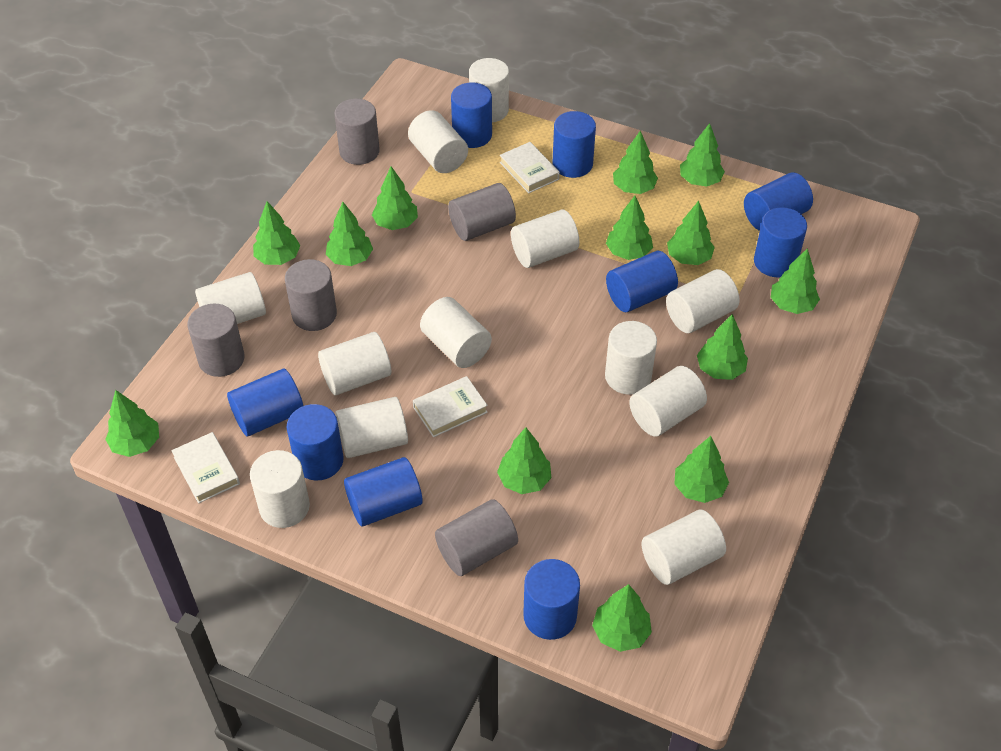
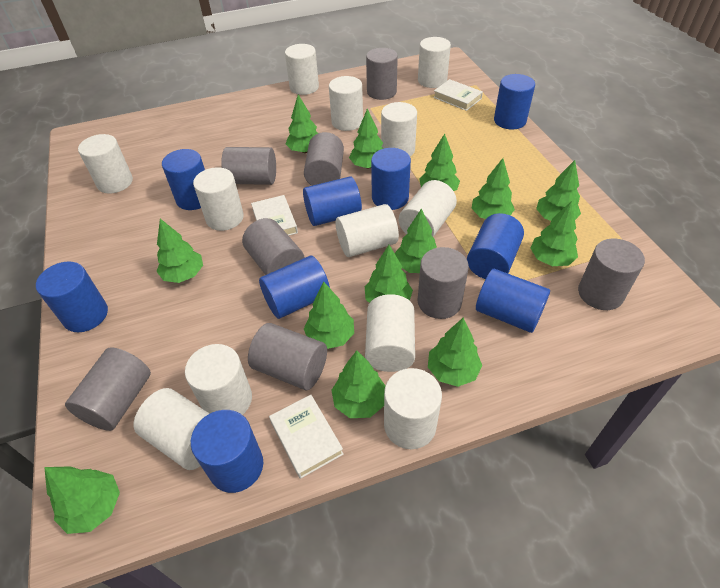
grey cylinder: 5 -> 8

